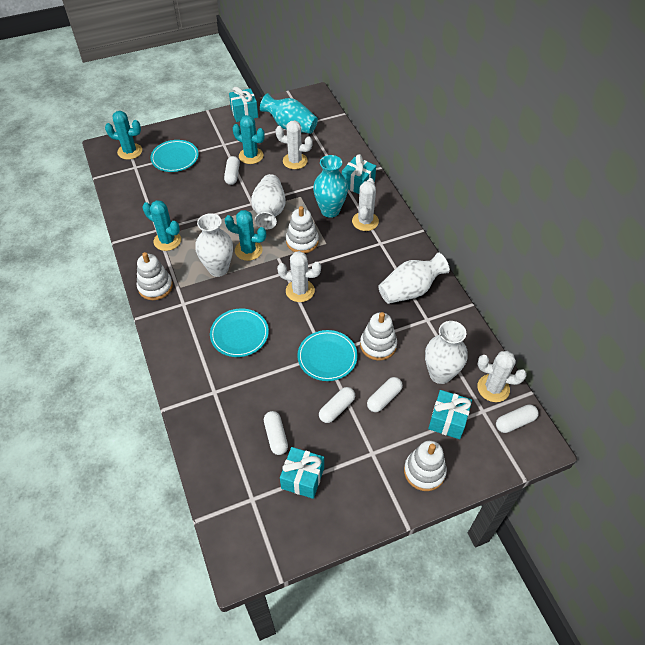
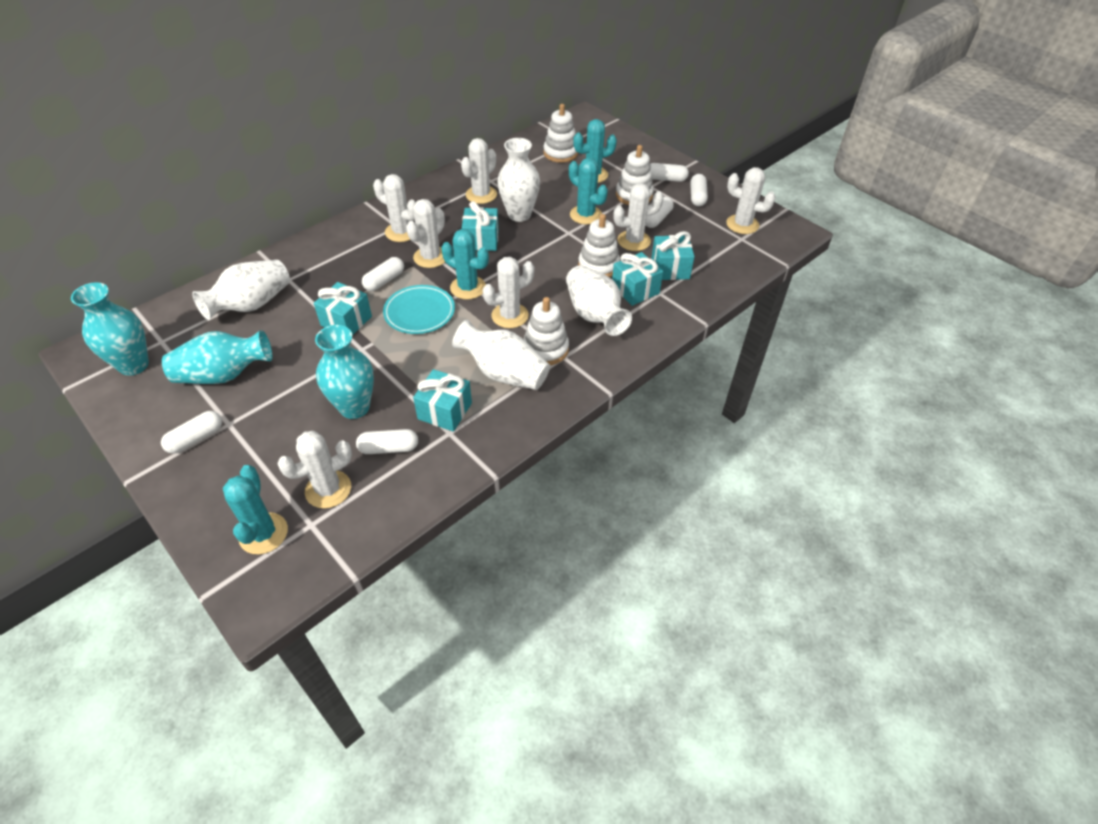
turquoise gift: 4 -> 5
turquoise plate: 3 -> 1
turquoise vase: 2 -> 3
white cactus: 4 -> 7
white capsule: 5 -> 6

